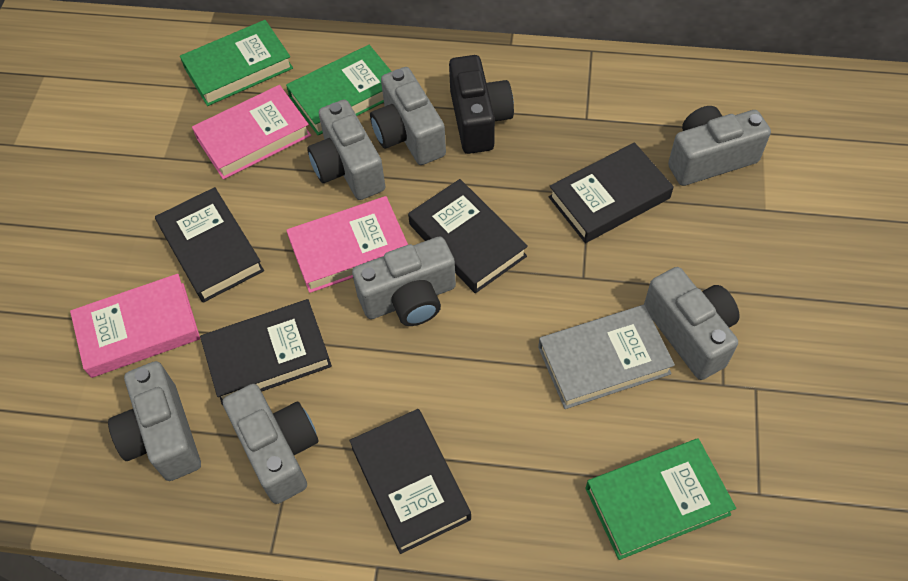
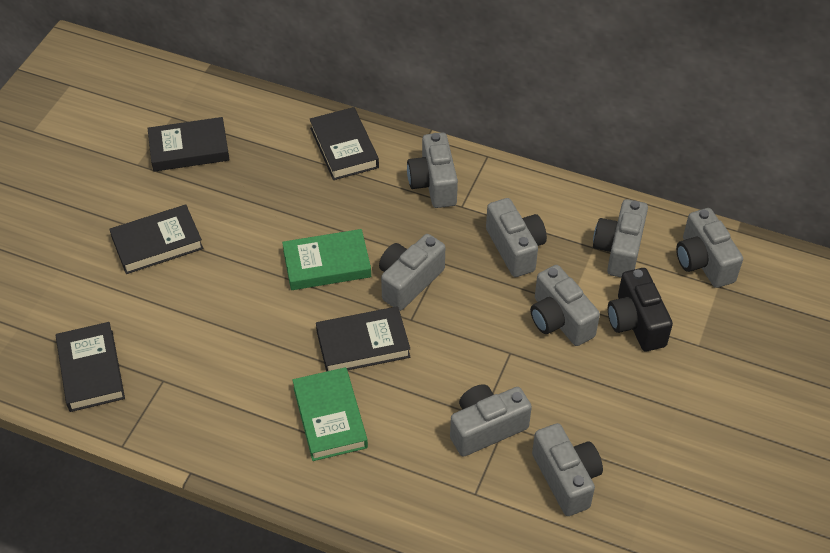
green book: 3 -> 2
grey book: 1 -> 0
grey camera: 7 -> 8
pink book: 3 -> 0

